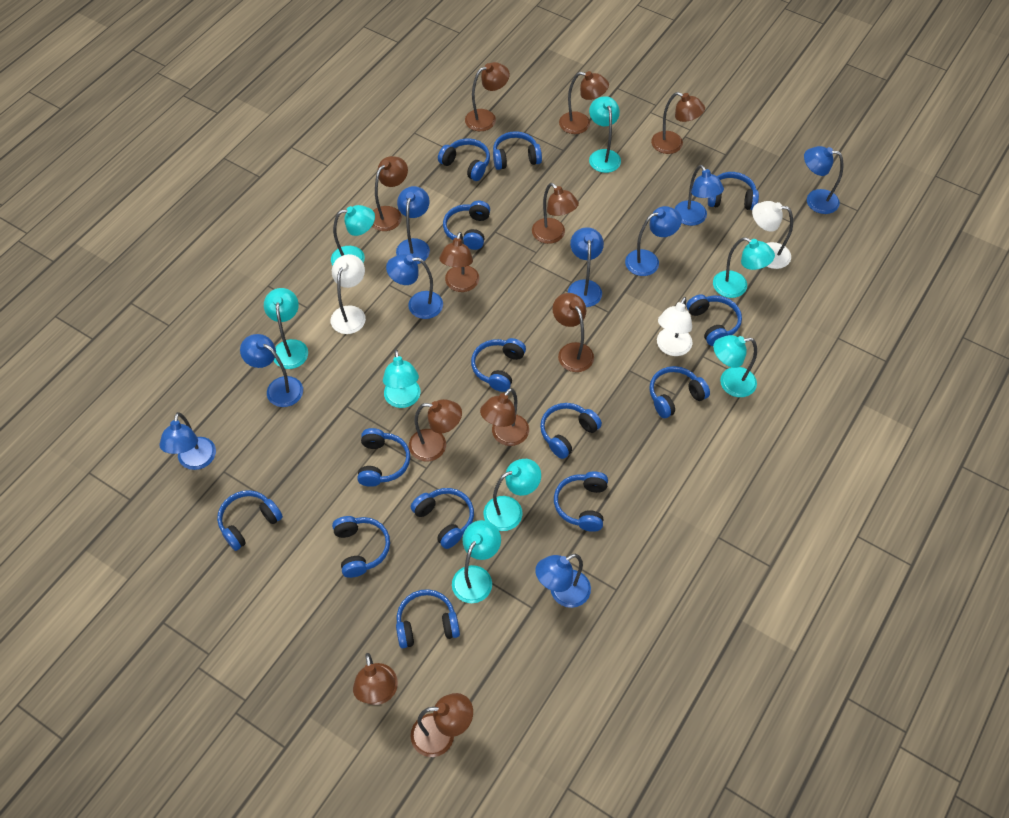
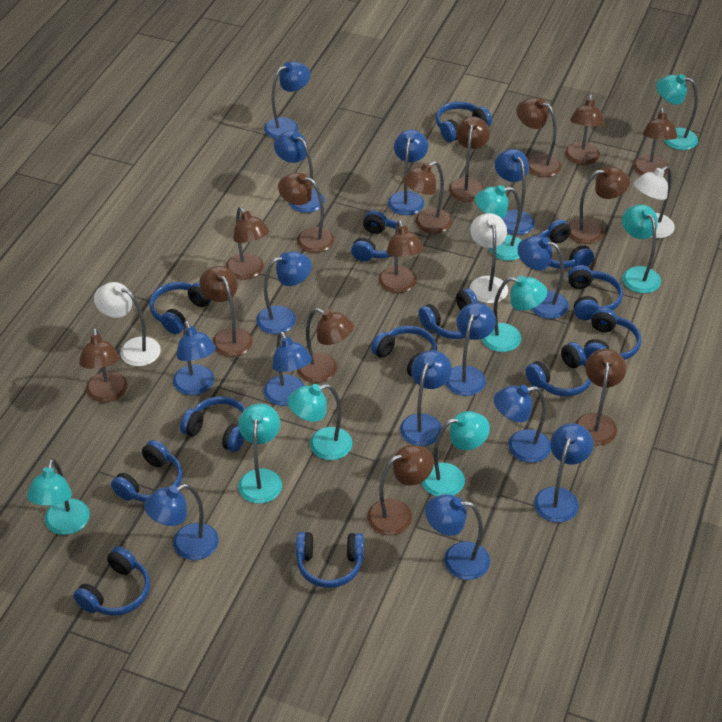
blue headphones: 14 -> 13
blue lamp: 9 -> 14
brown lamp: 11 -> 14

